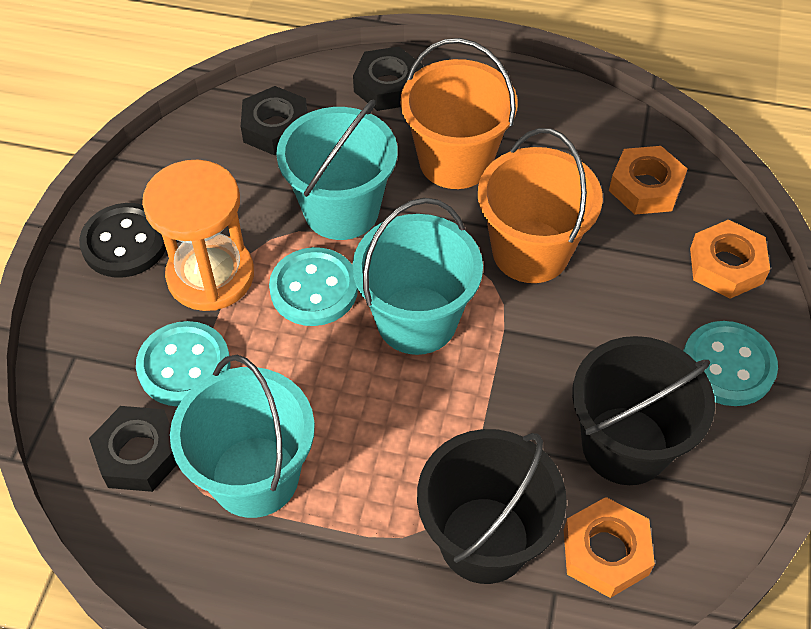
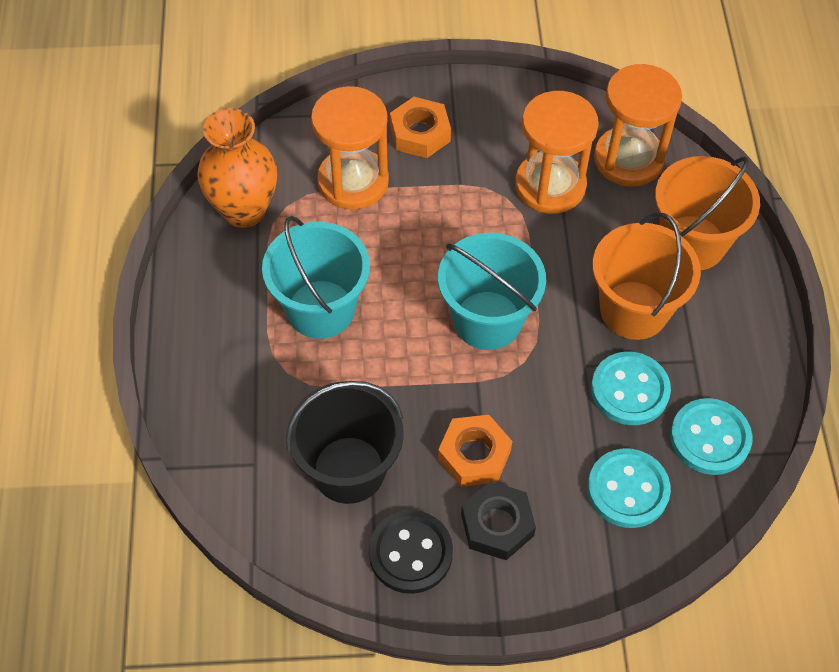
black bucket: 2 -> 1
black nut: 3 -> 1
orange hourglass: 1 -> 3
orange nut: 3 -> 2
orange vase: 0 -> 1
turquoise bucket: 3 -> 2

